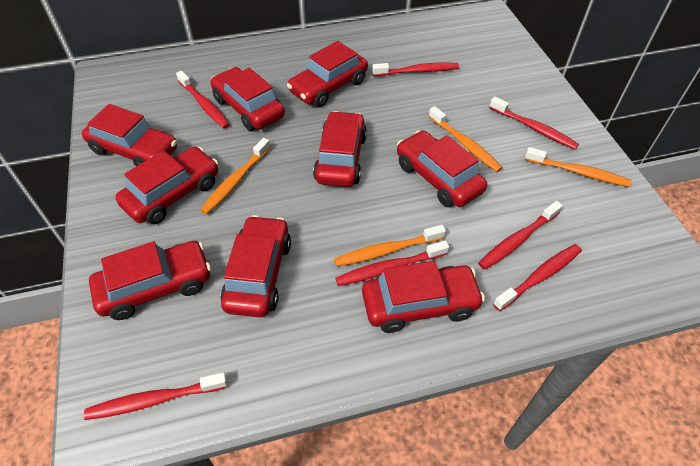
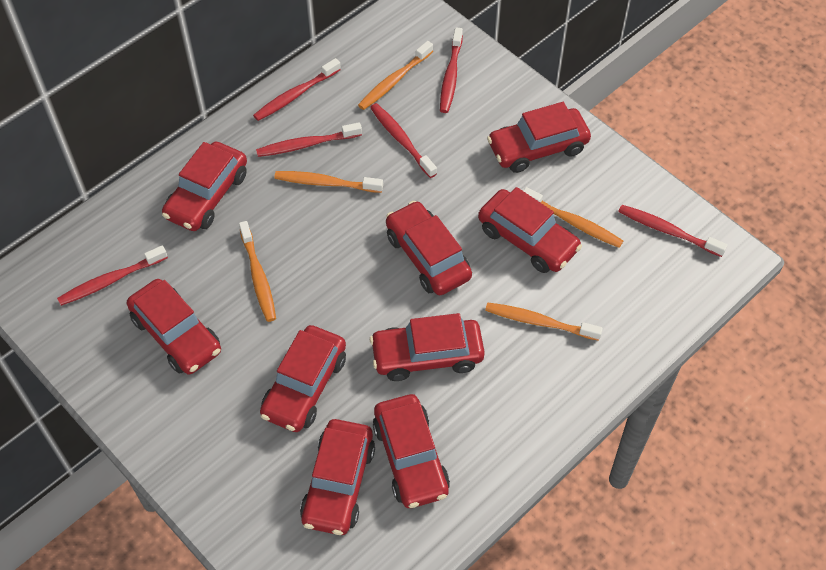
orange toothbrush: 4 -> 5
red toothbrush: 7 -> 6

